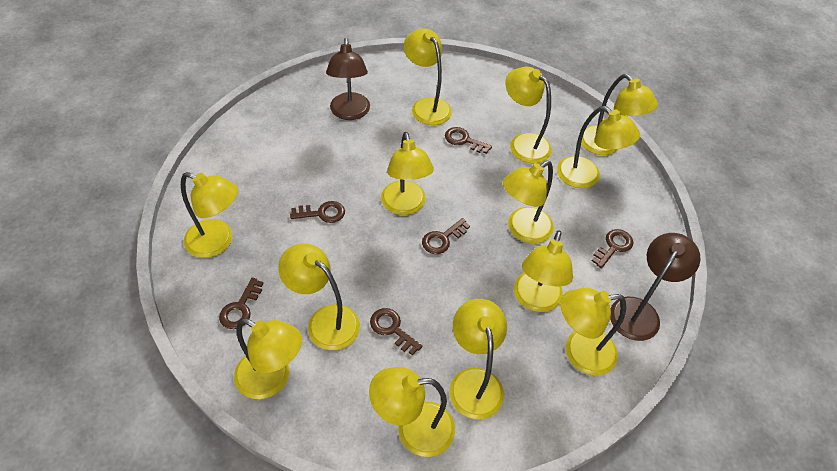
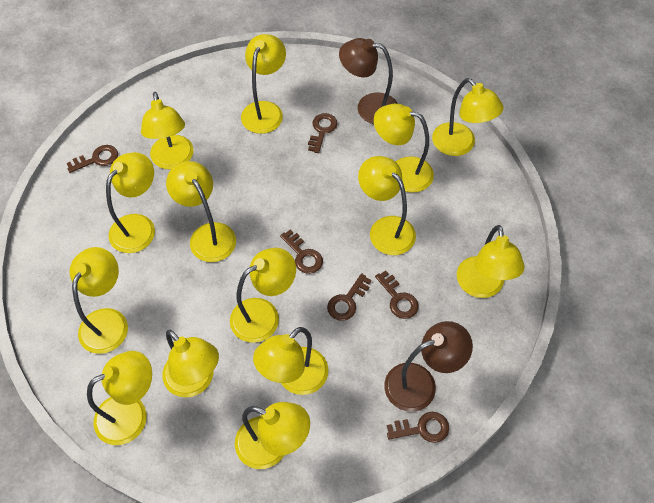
yellow lamp: 13 -> 14

